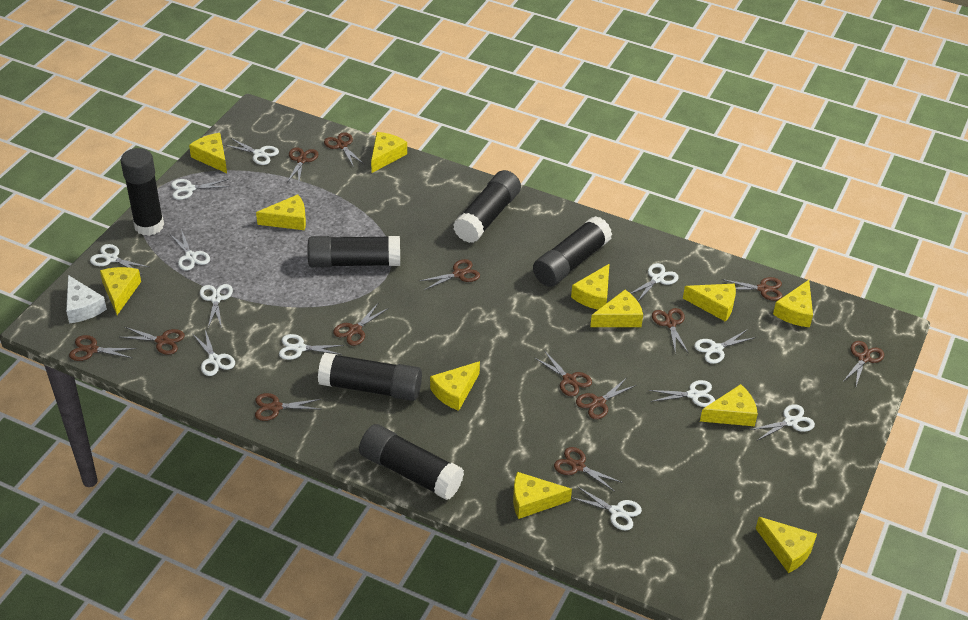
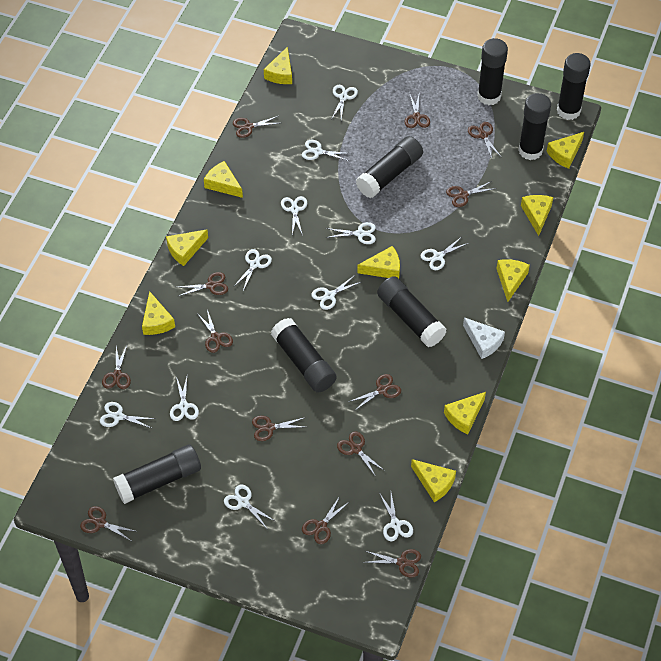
black glue stick: 6 -> 7
white scissors: 12 -> 11
yellow cheese: 12 -> 10

